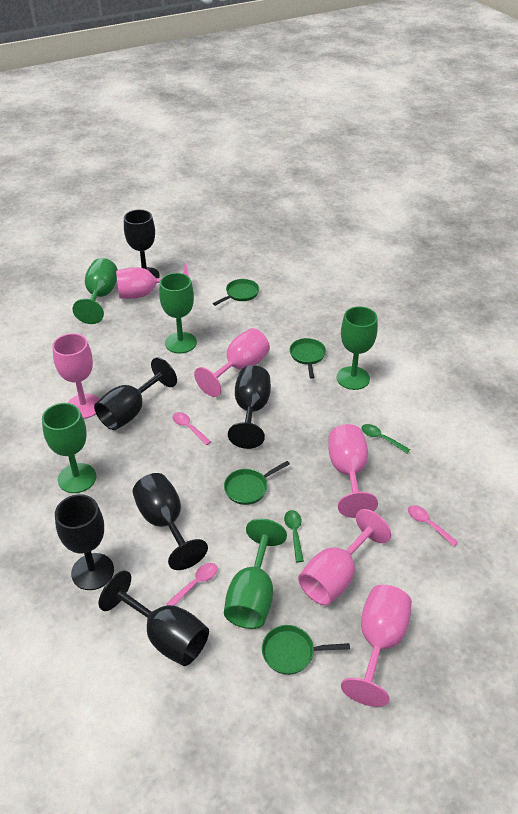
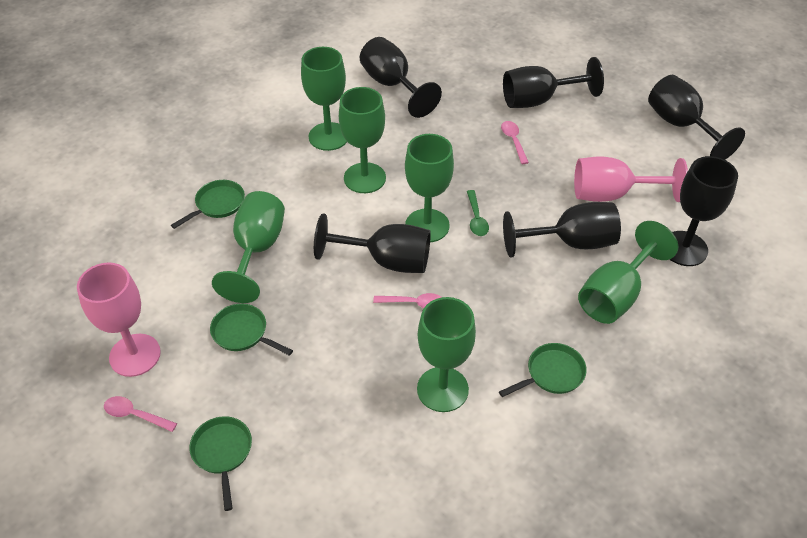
green goblet: 5 -> 6
green spoon: 2 -> 1
pink goblet: 6 -> 2

